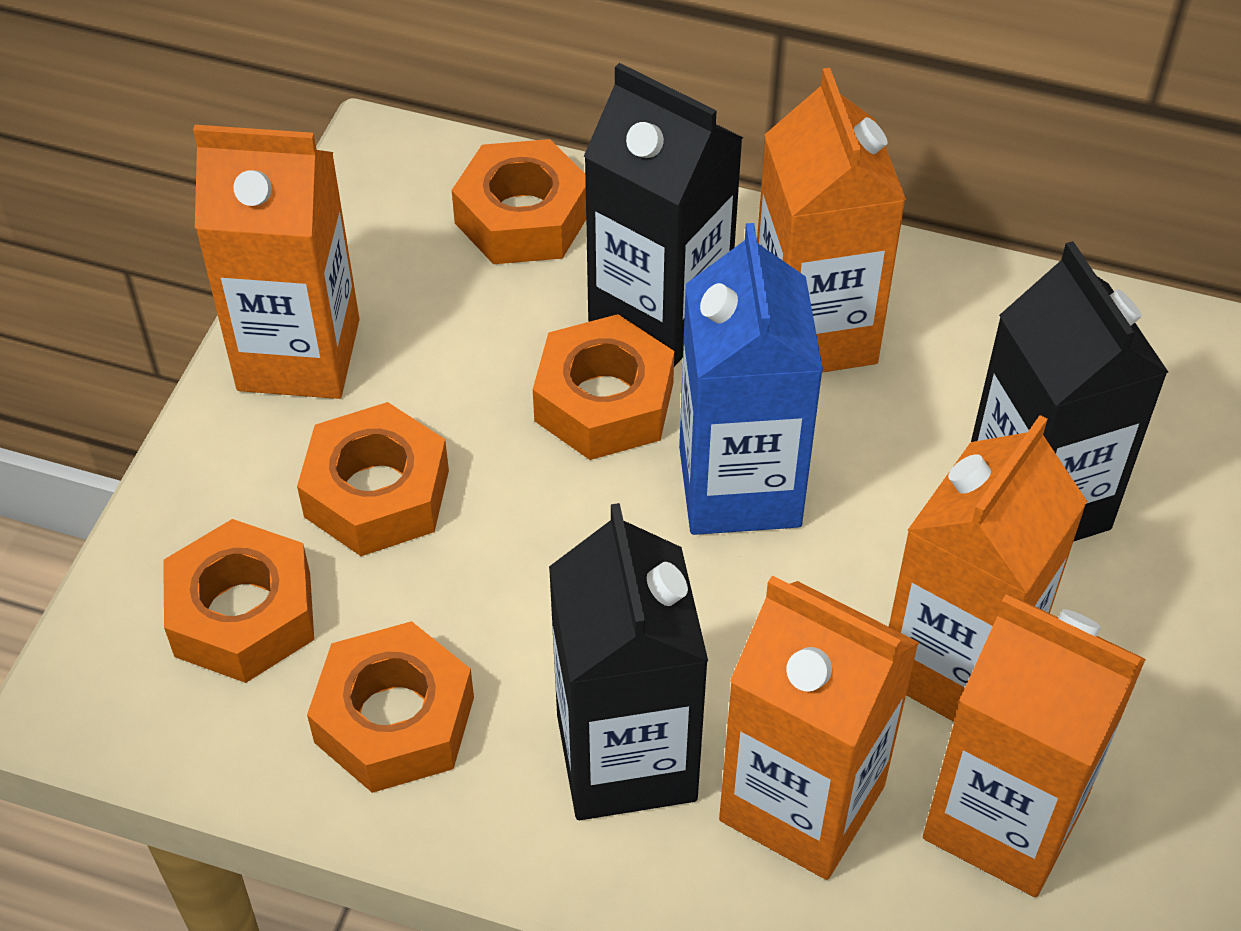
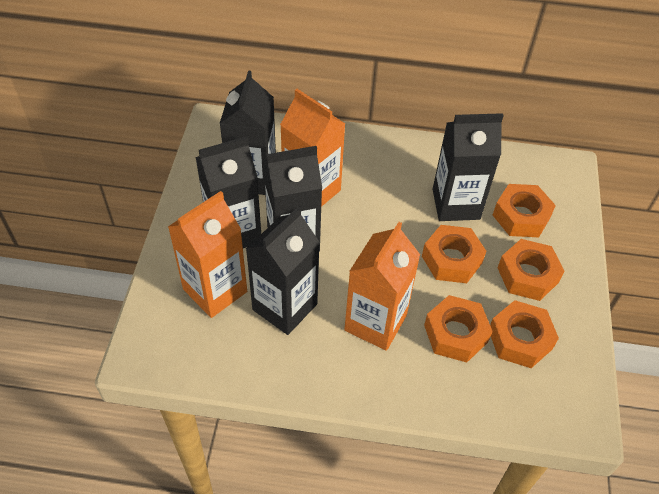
black carton: 3 -> 5
blue carton: 1 -> 0
orange carton: 5 -> 3

